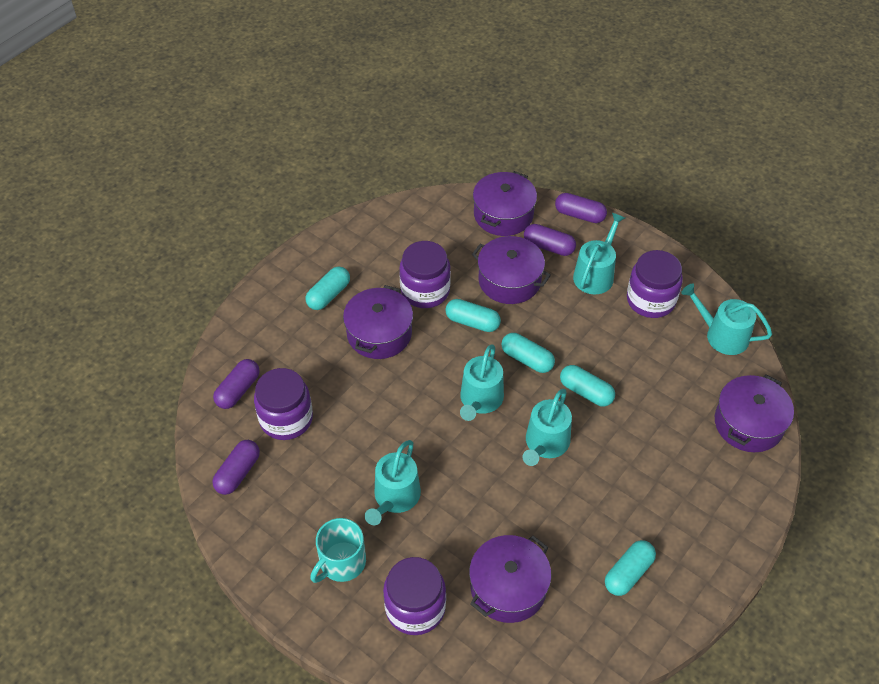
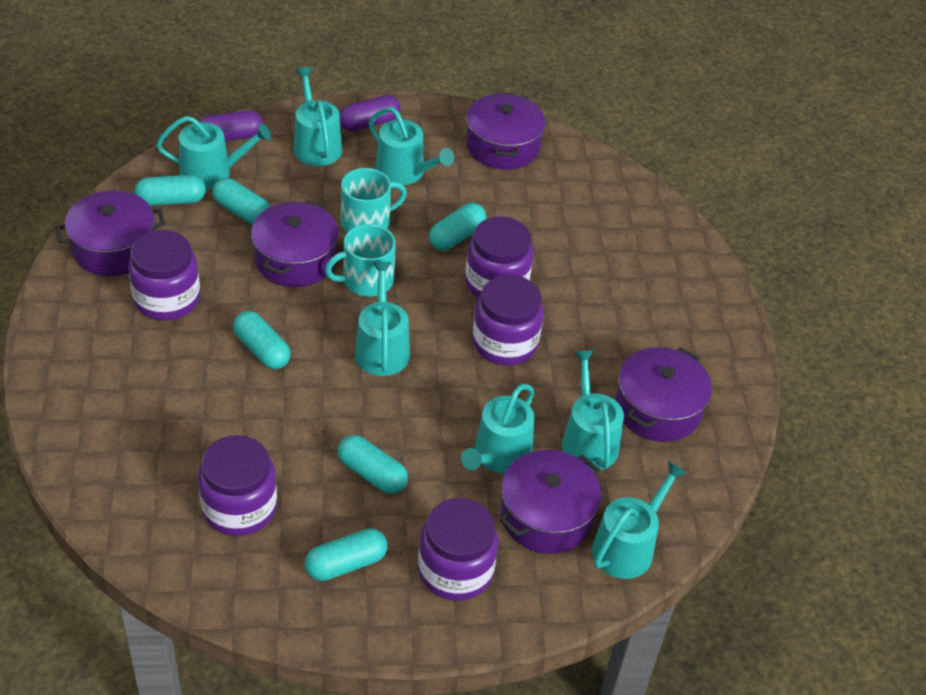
purple capsule: 4 -> 2
purple jar: 4 -> 5
turquoise capsule: 5 -> 6
turquoise mug: 1 -> 2
turquoise watering can: 5 -> 7

